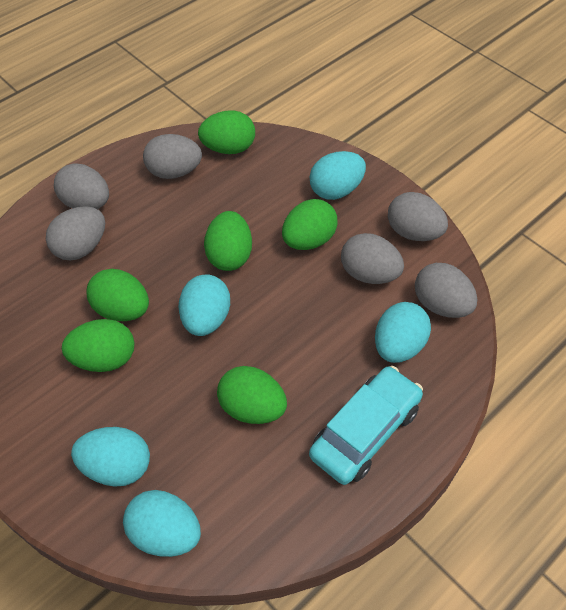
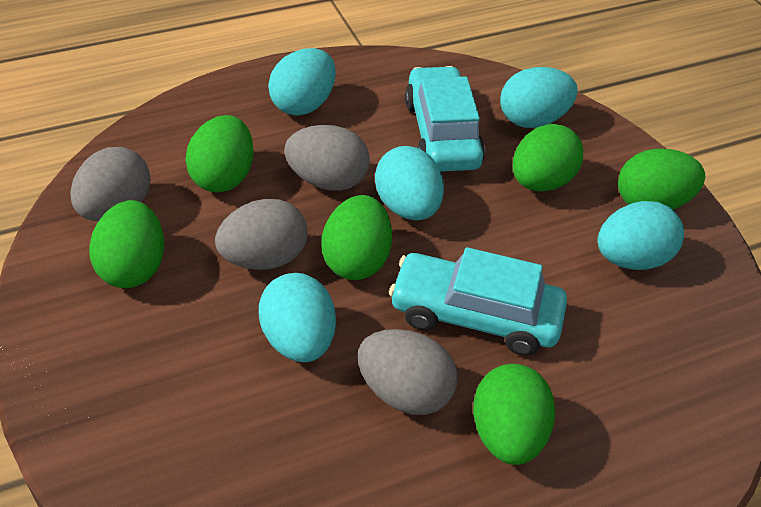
grey egg: 6 -> 4
turquoise car: 1 -> 2

